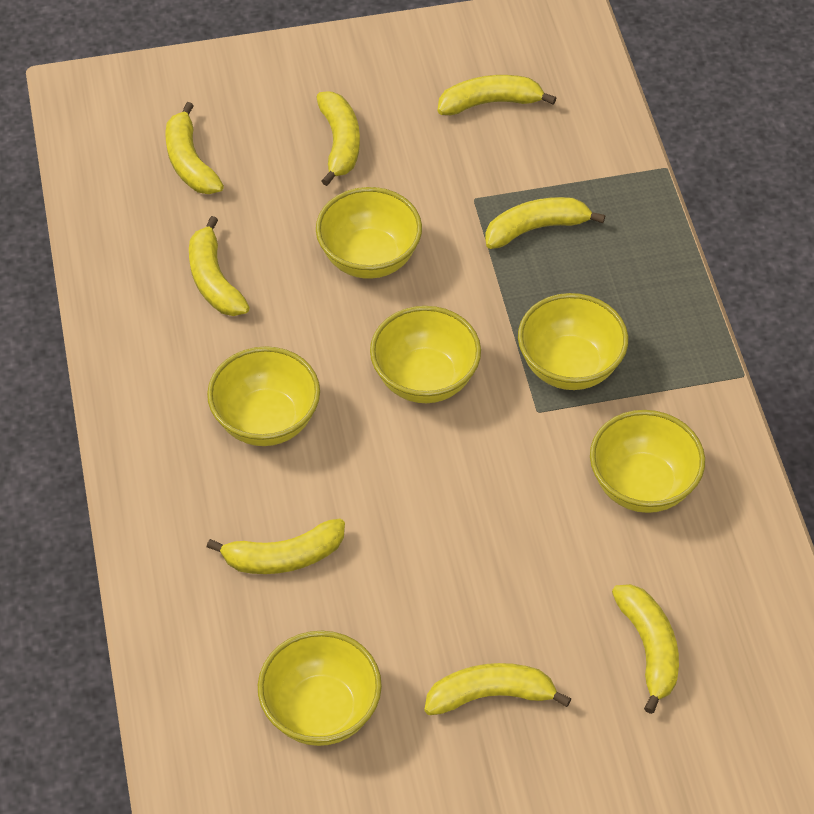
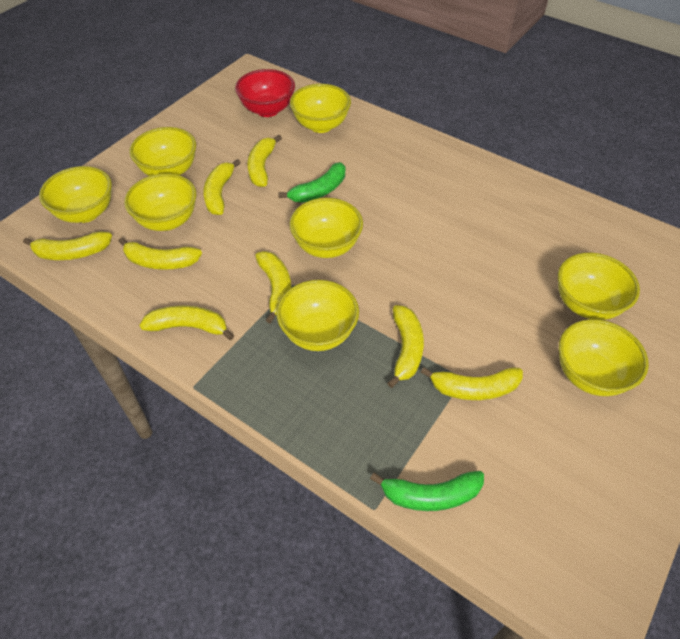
green banana: 0 -> 2
red bowl: 0 -> 1
yellow bowl: 6 -> 8

